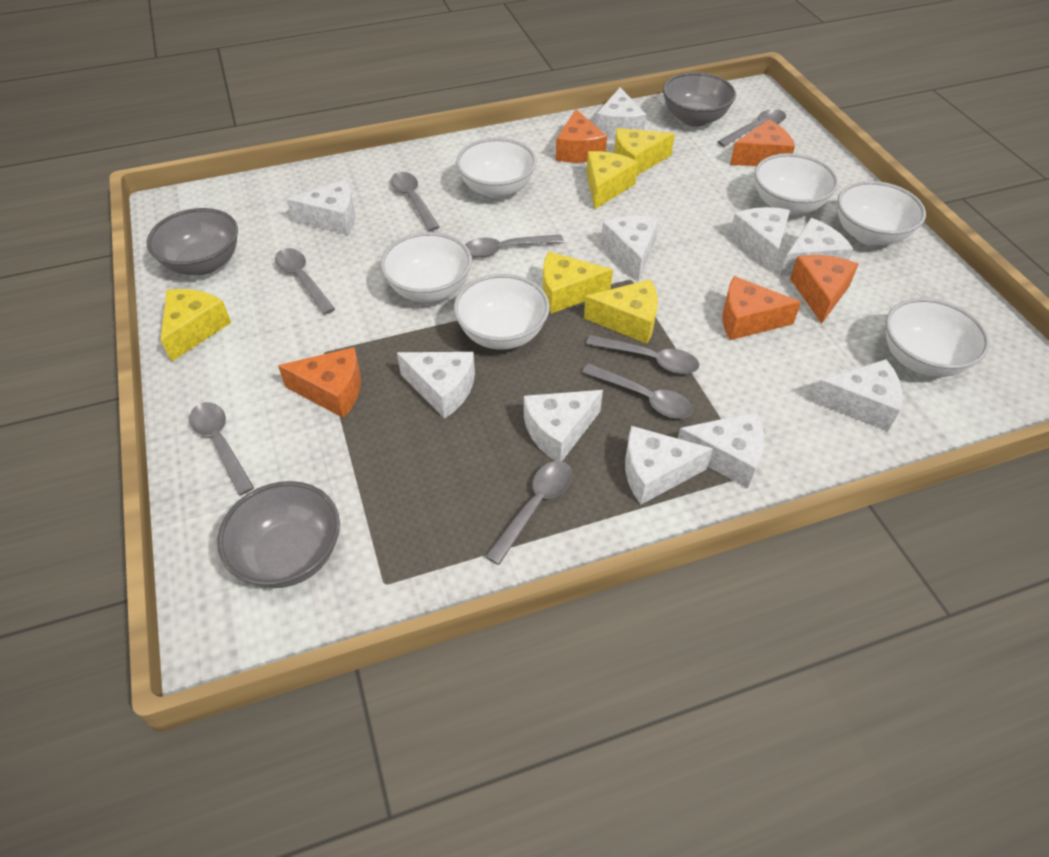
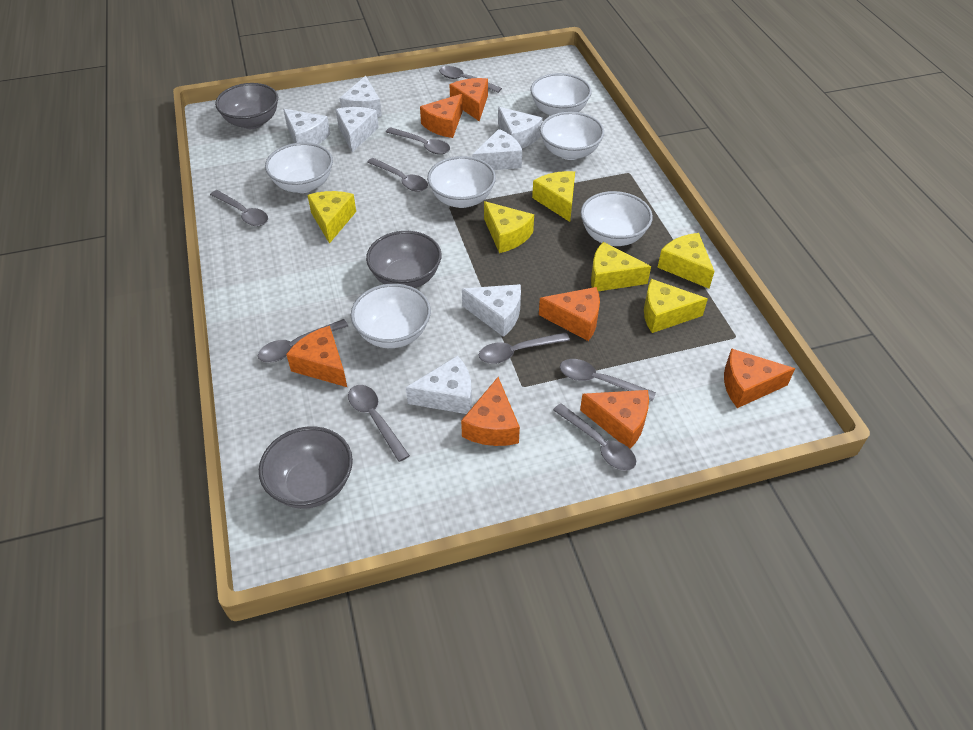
grey spoon: 8 -> 9
orange cheese: 5 -> 7
white cheese: 10 -> 7
yellow cheese: 5 -> 6

